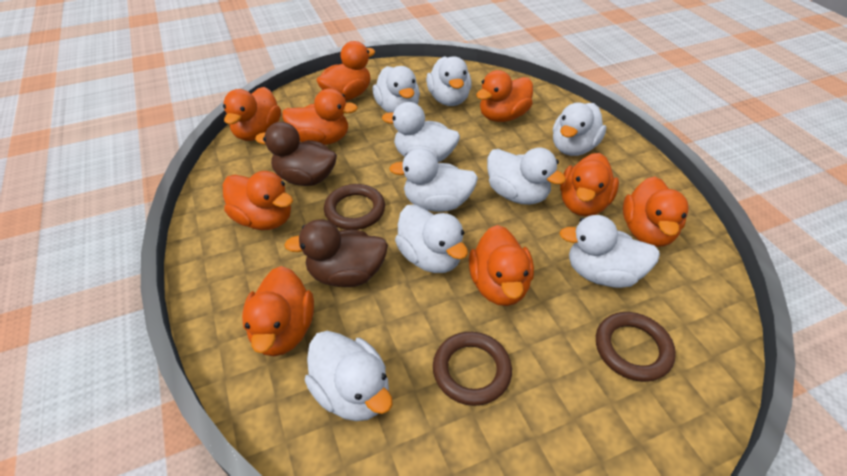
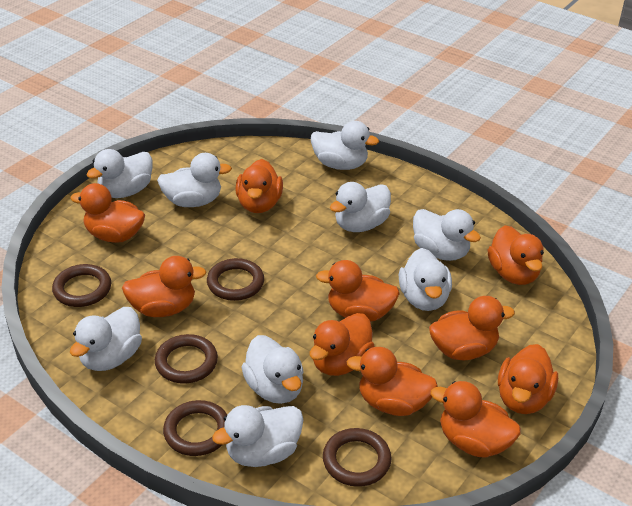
brown duck: 2 -> 0
brown ring: 3 -> 5
orange duck: 9 -> 10

